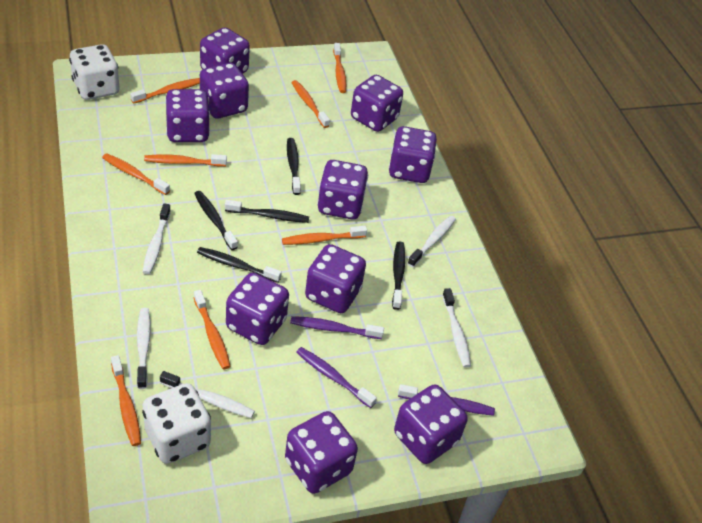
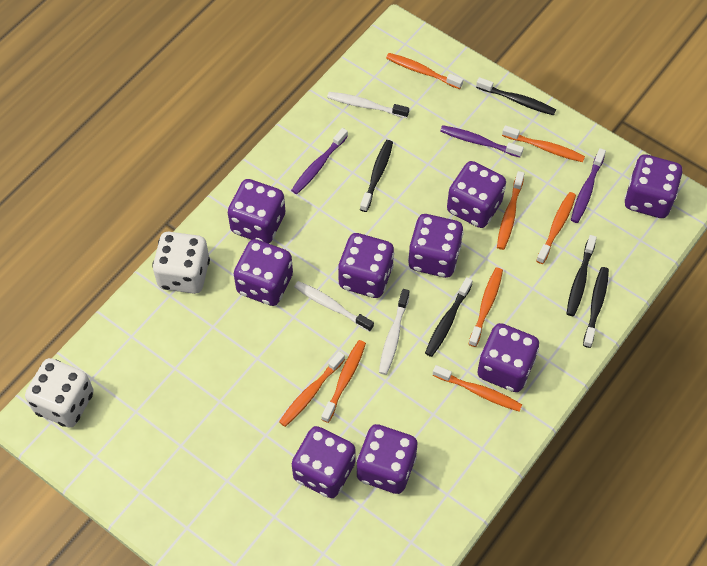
purple dice: 10 -> 9
white toothbrush: 5 -> 3

